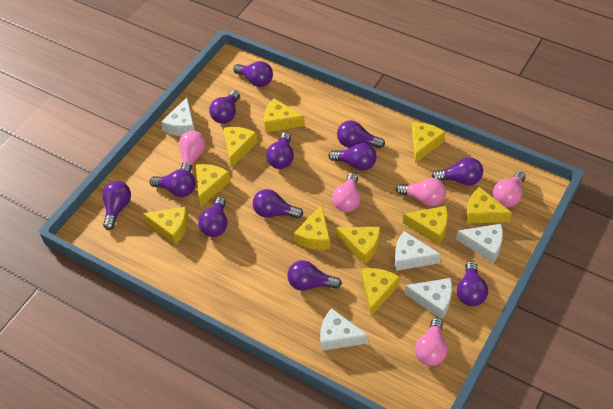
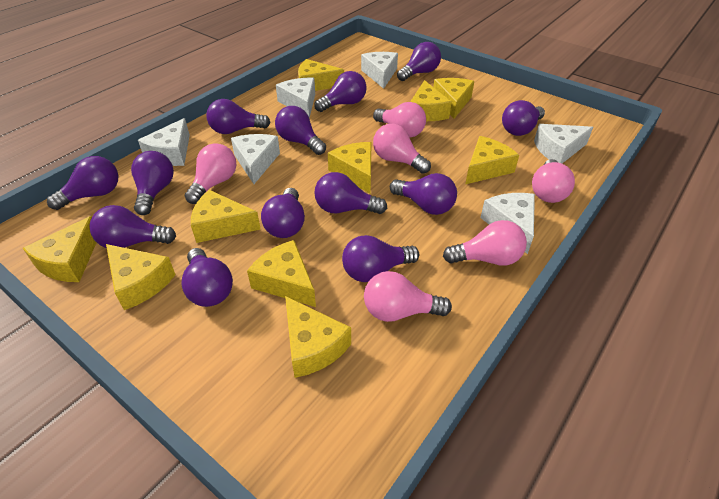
pink light bulb: 5 -> 6
purple light bulb: 12 -> 13
white cheese: 5 -> 6

